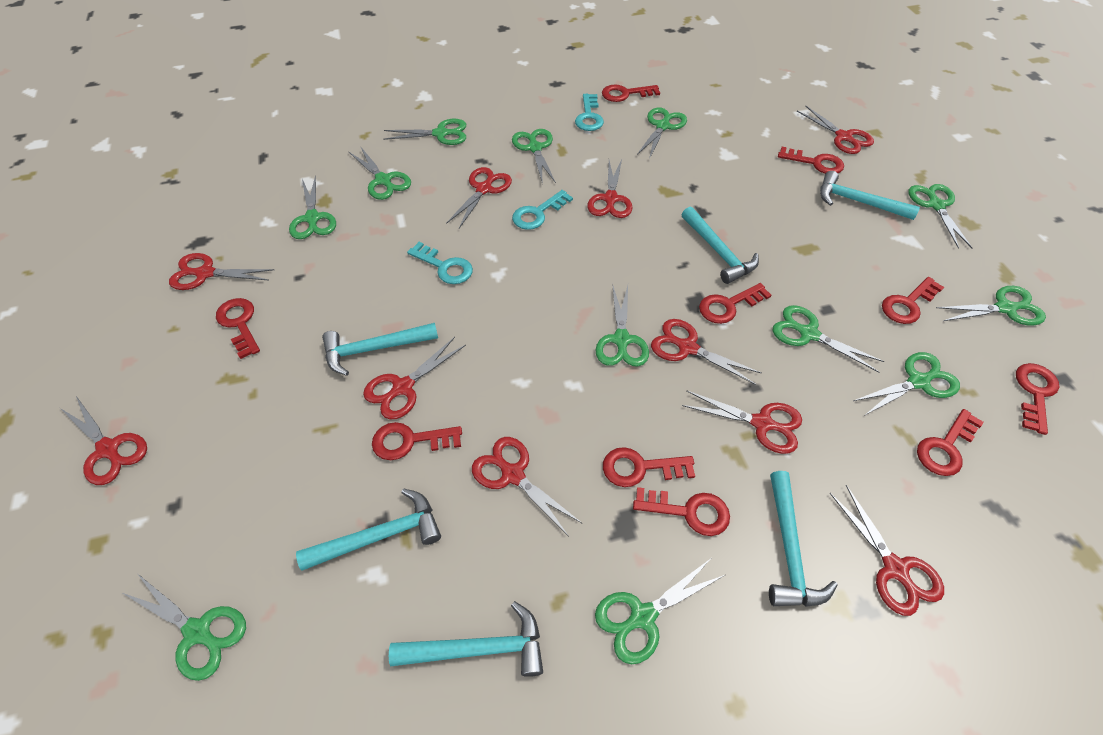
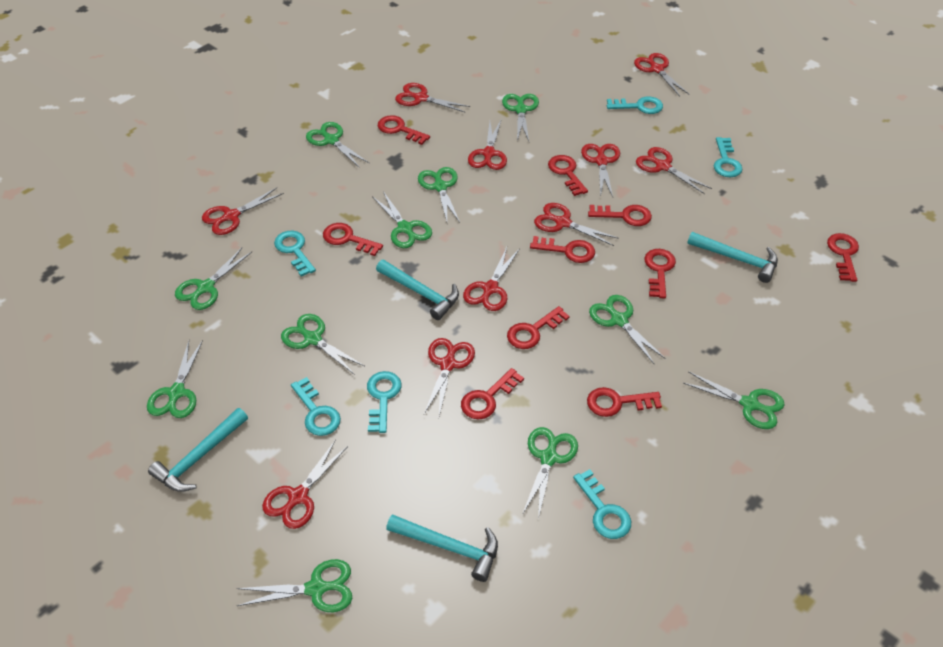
green scissors: 12 -> 11
turquoise hammer: 6 -> 4
turquoise key: 3 -> 6

